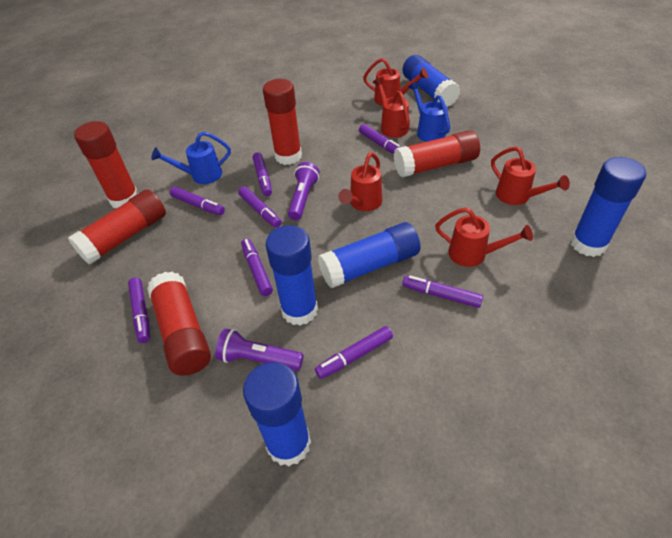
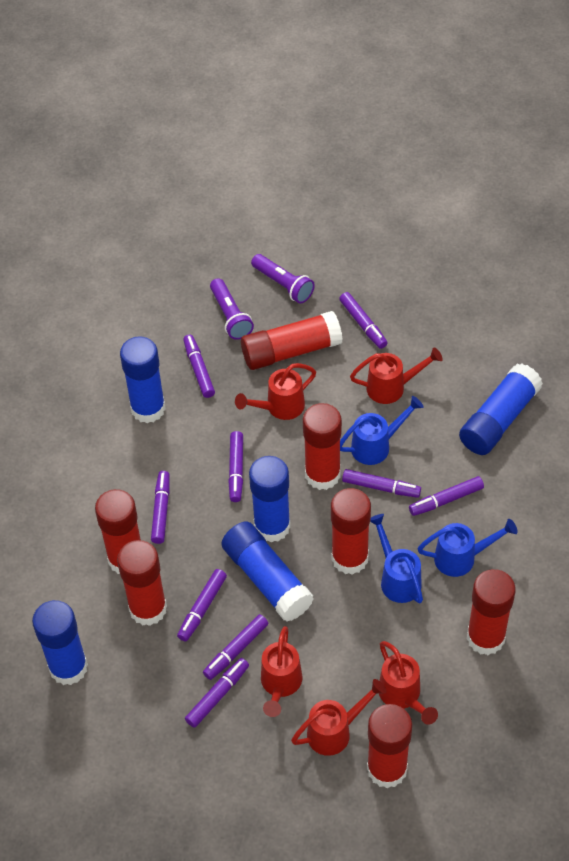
blue watering can: 2 -> 3
purple marker: 8 -> 9
red glue stick: 5 -> 7

